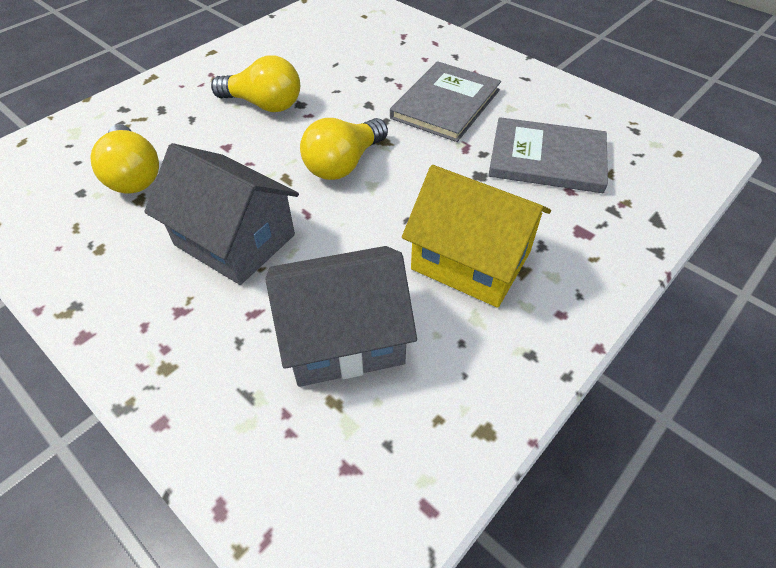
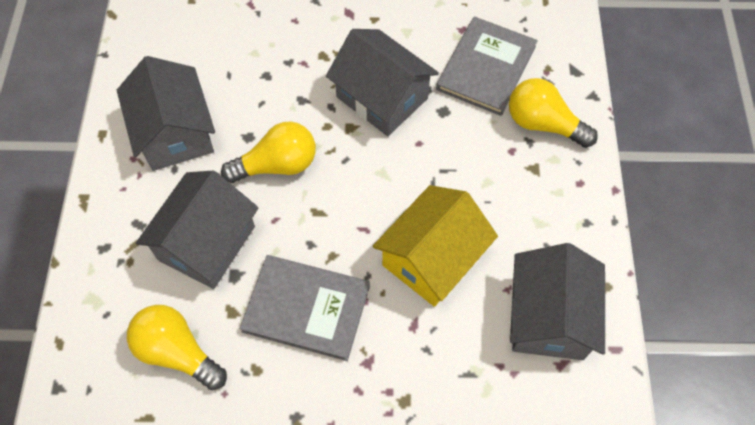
grey house: 2 -> 4

